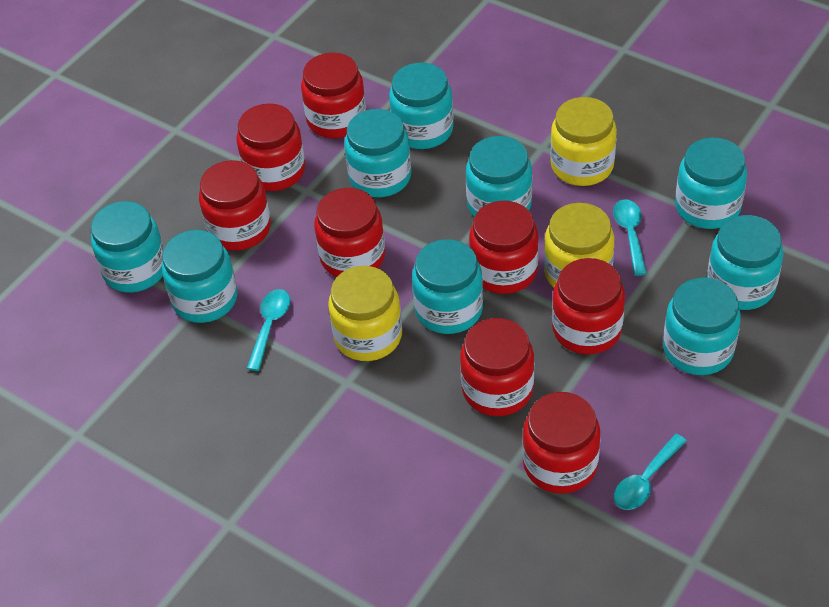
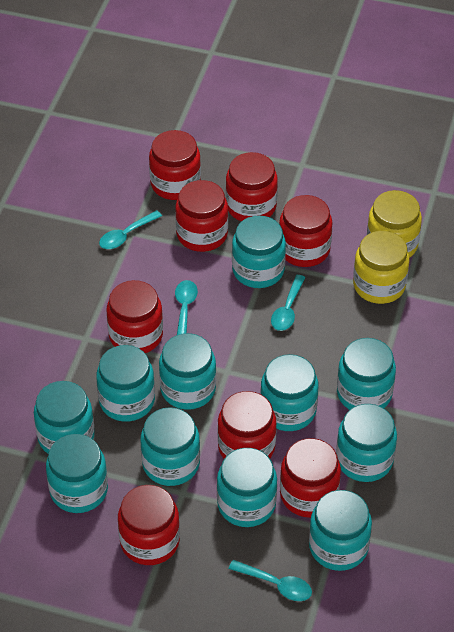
turquoise jar: 9 -> 11
turquoise spoon: 3 -> 4
yellow jar: 3 -> 2

